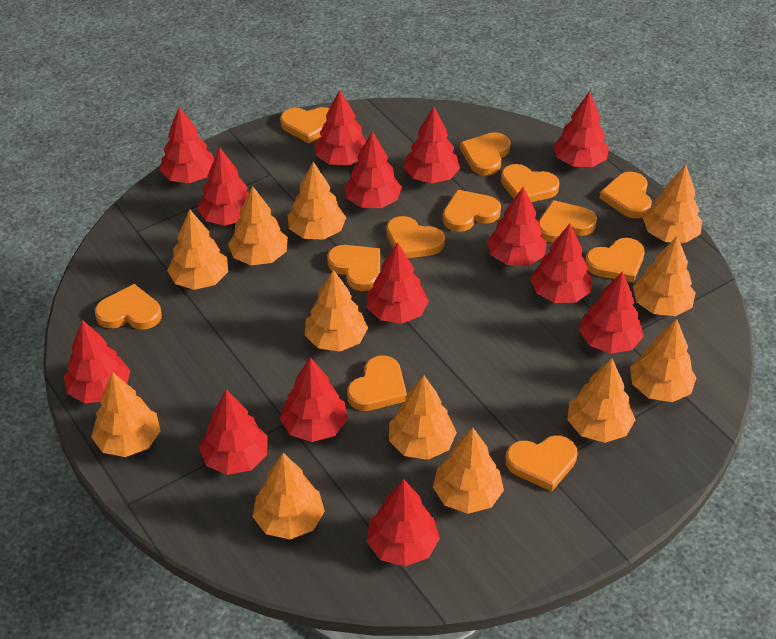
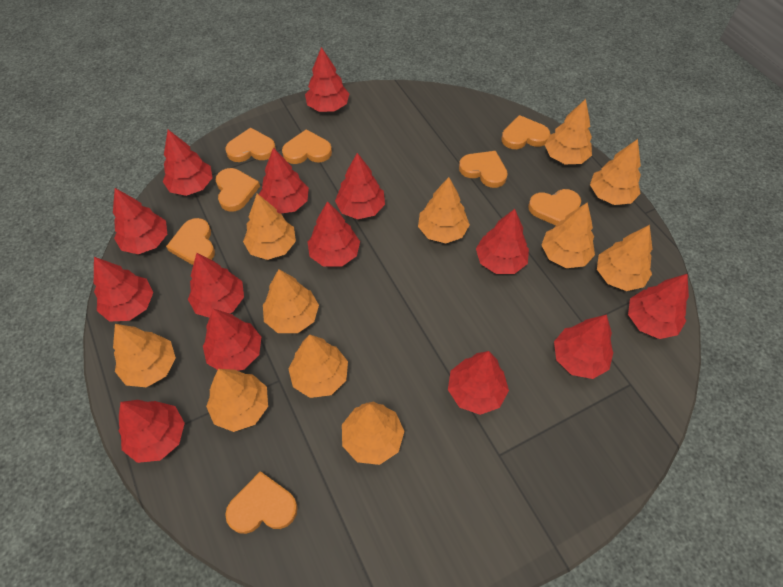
orange heart: 12 -> 8
orange tree: 12 -> 11

